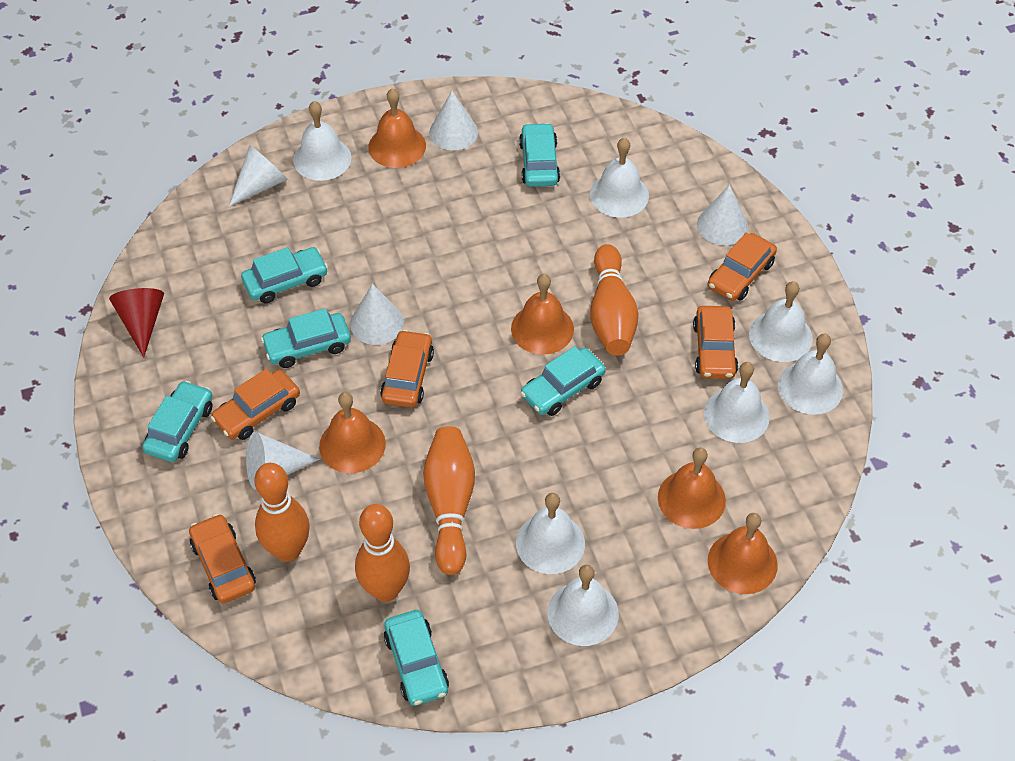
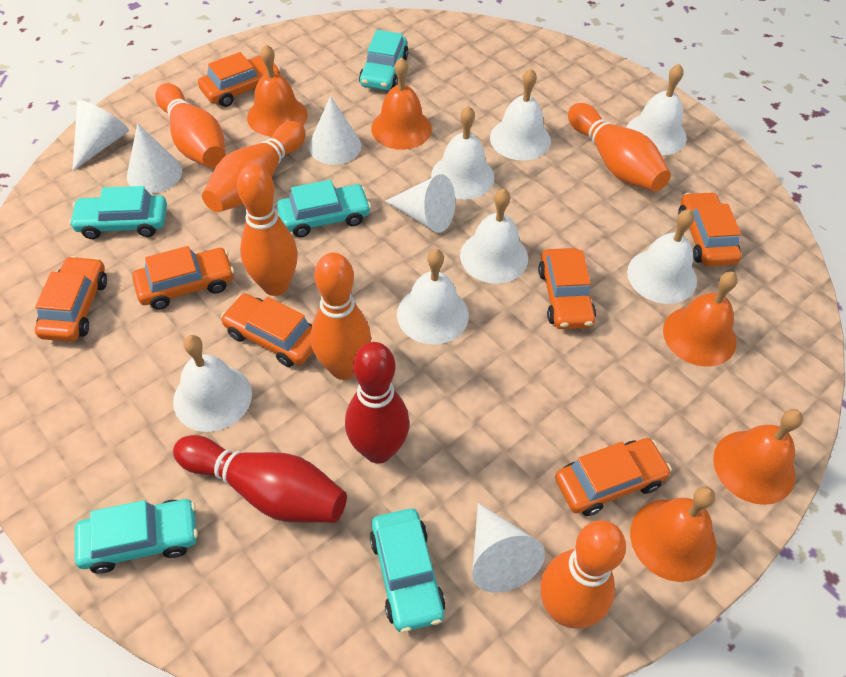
orange bowling pin: 4 -> 6
orange car: 5 -> 7
red bowling pin: 0 -> 2
red cone: 1 -> 0
turquoise car: 6 -> 5

